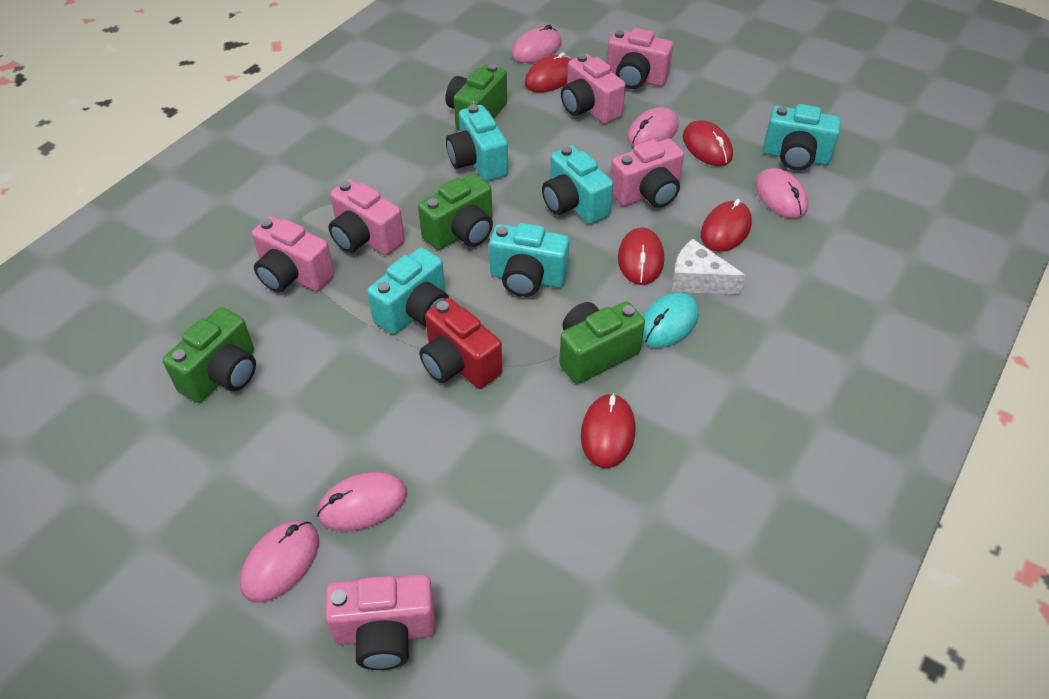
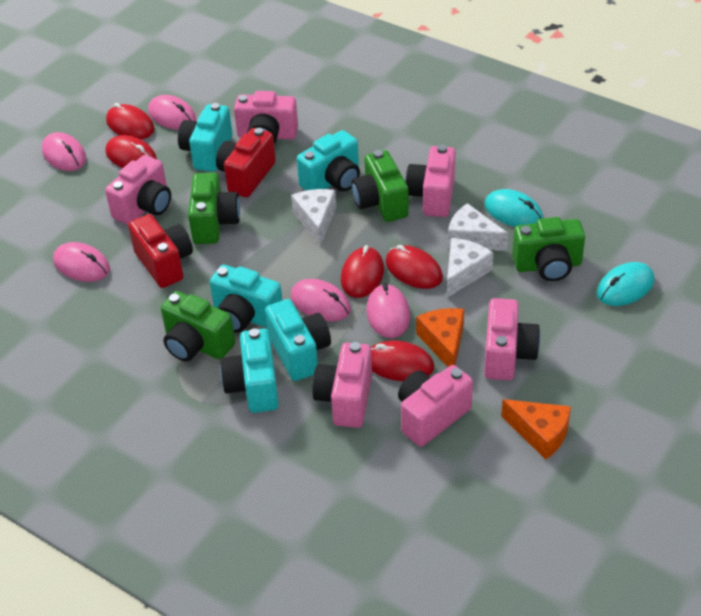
orange cheese: 0 -> 2
red camera: 1 -> 2
turquoise mouse: 1 -> 2
white cheese: 1 -> 3

